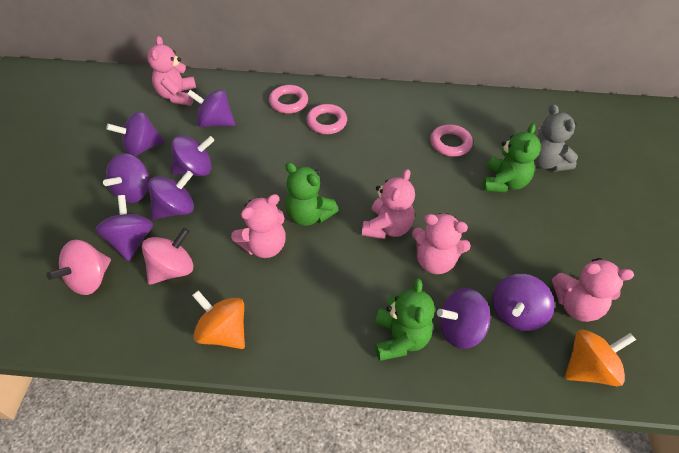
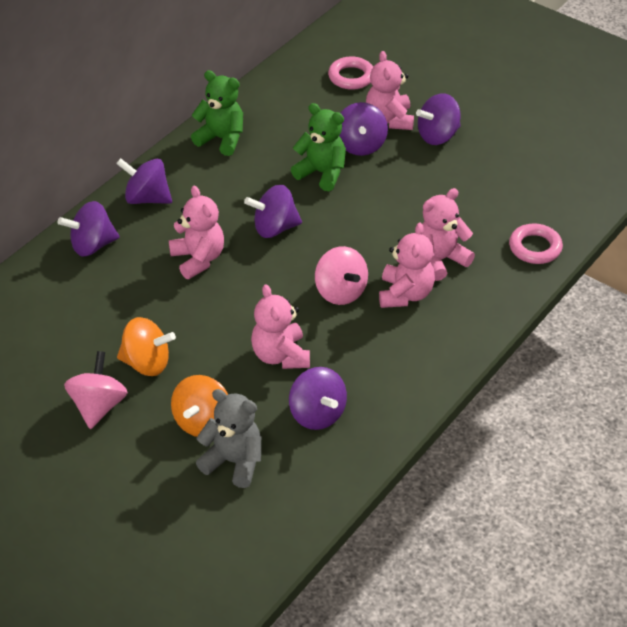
green teddy bear: 3 -> 2
pink ring: 3 -> 2
purple spinning top: 8 -> 6

